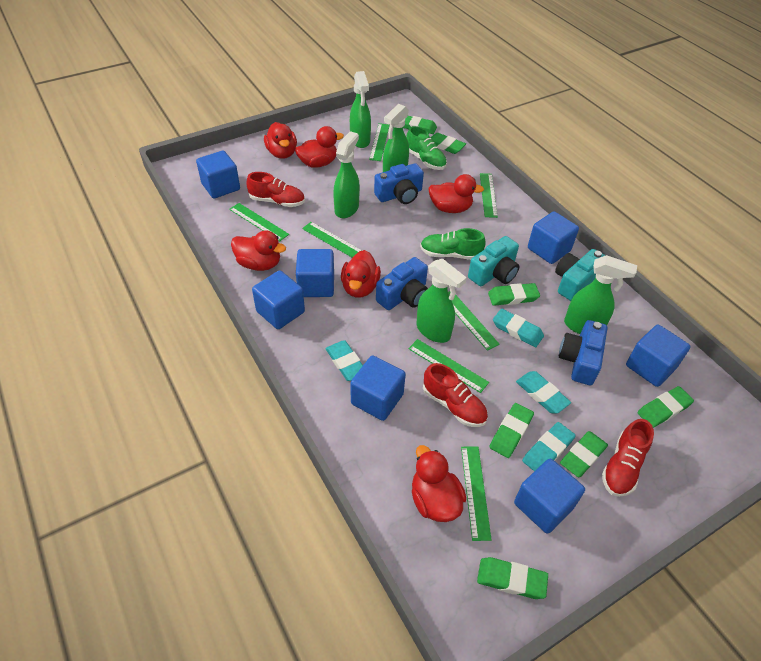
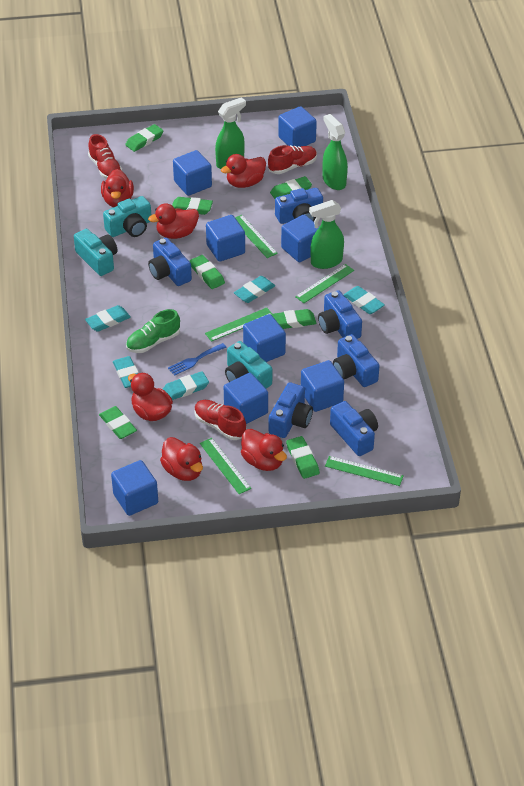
blue camera: 3 -> 6
blue cube: 7 -> 8
blue fork: 0 -> 1
green ruler: 7 -> 5
green shoe: 2 -> 1
green spray bottle: 5 -> 3
turquoise camera: 2 -> 3
turquoise eraser: 4 -> 5

